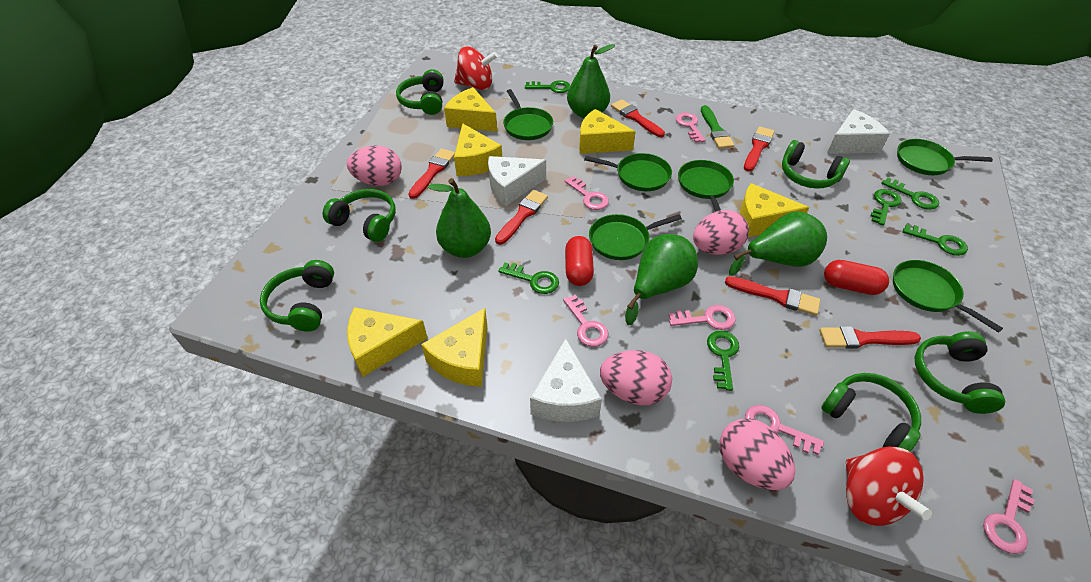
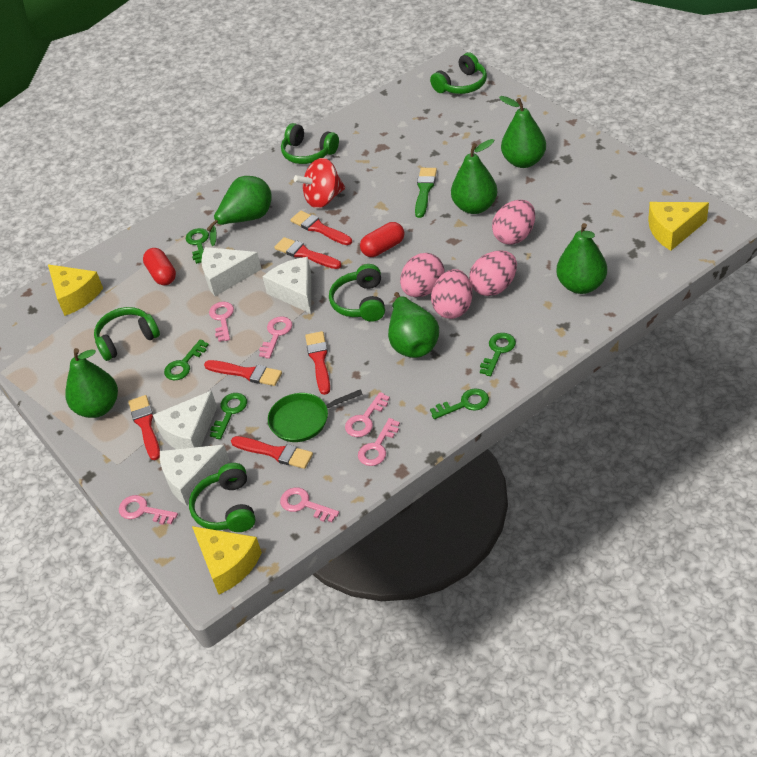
green headphones: 6 -> 5
green key: 6 -> 5
green pan: 6 -> 1
green pear: 4 -> 6
red spinning top: 2 -> 1
white cheese: 3 -> 4
yellow cheese: 6 -> 3

